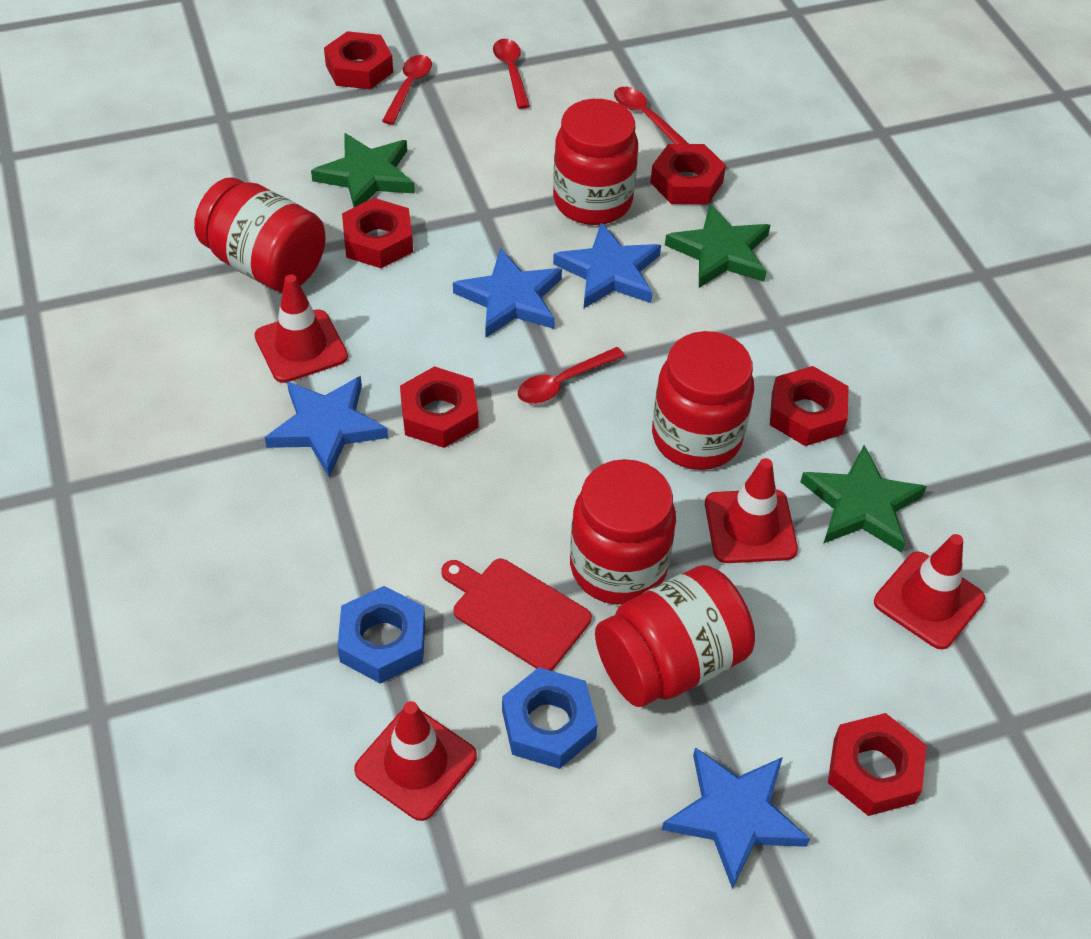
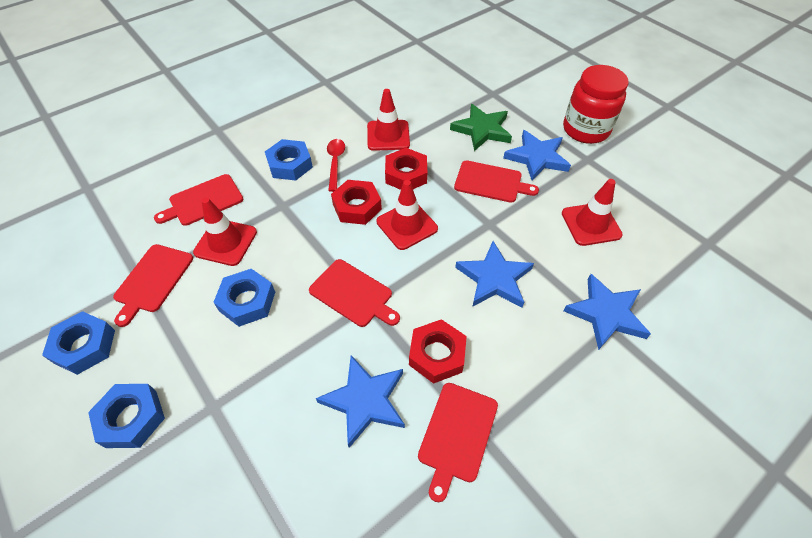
blue nut: 2 -> 4
green star: 3 -> 1
red cutting board: 1 -> 5
red jar: 5 -> 1
red nut: 6 -> 3
red spoon: 4 -> 1

